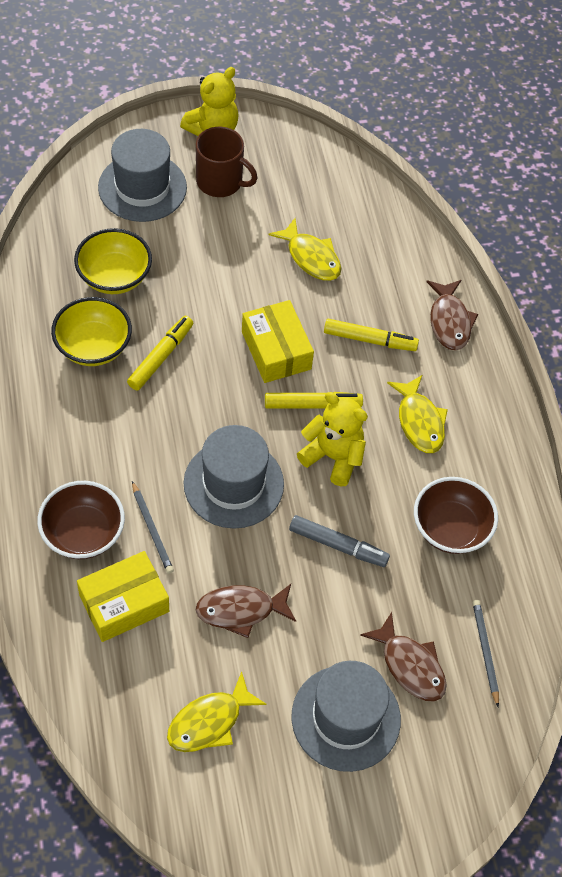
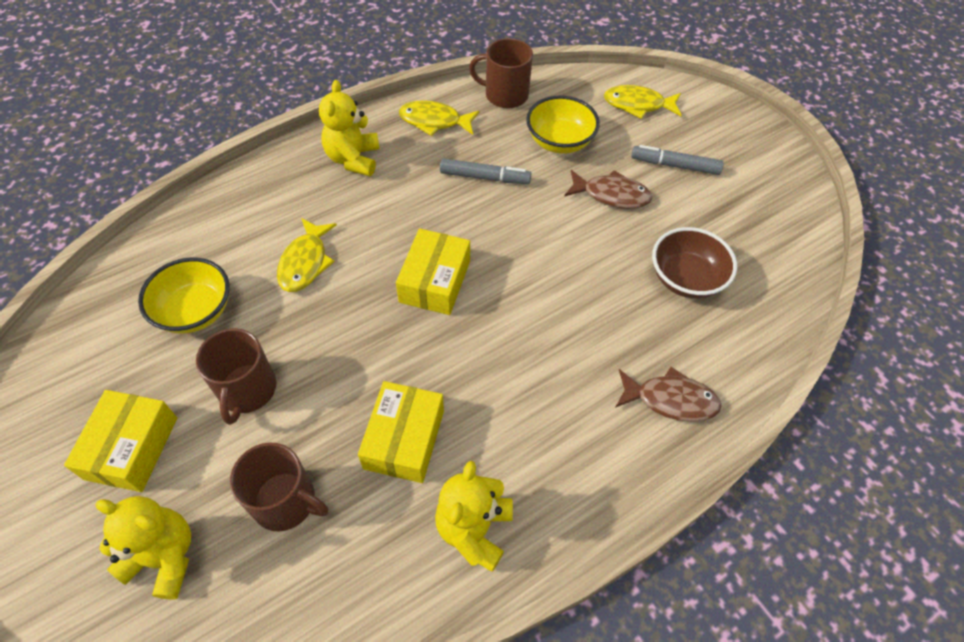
brown bowl: 2 -> 1
brown fish: 3 -> 2
brown mug: 1 -> 3
grey hat: 3 -> 0
grey marker: 1 -> 2
grey pencil: 2 -> 0
yellow box: 2 -> 3
yellow marker: 3 -> 0
yellow teddy bear: 2 -> 3

